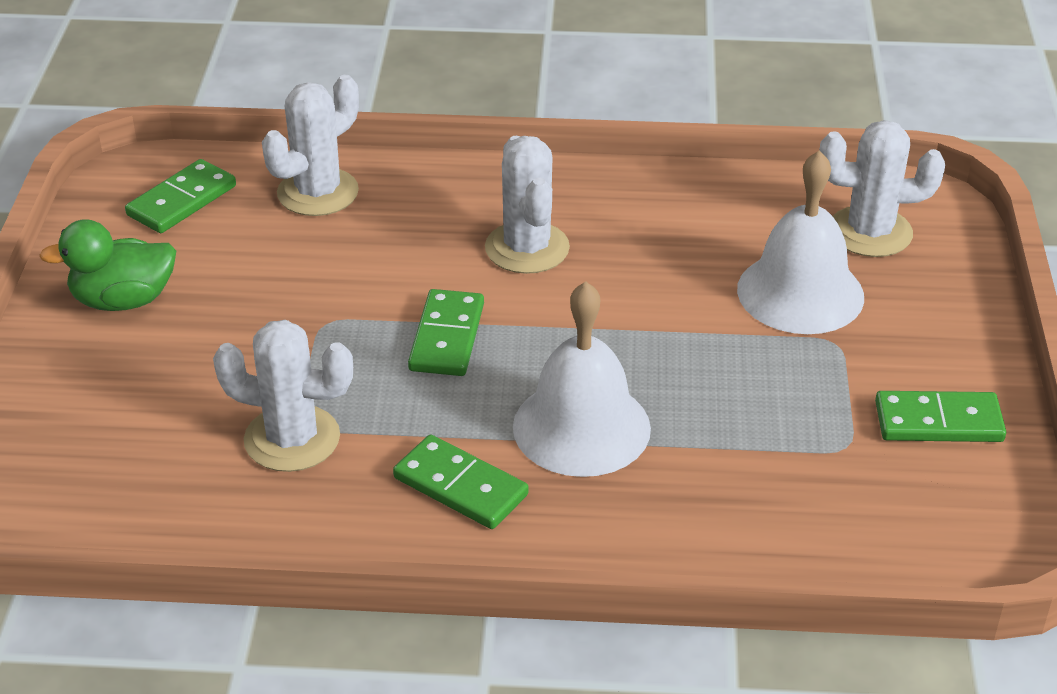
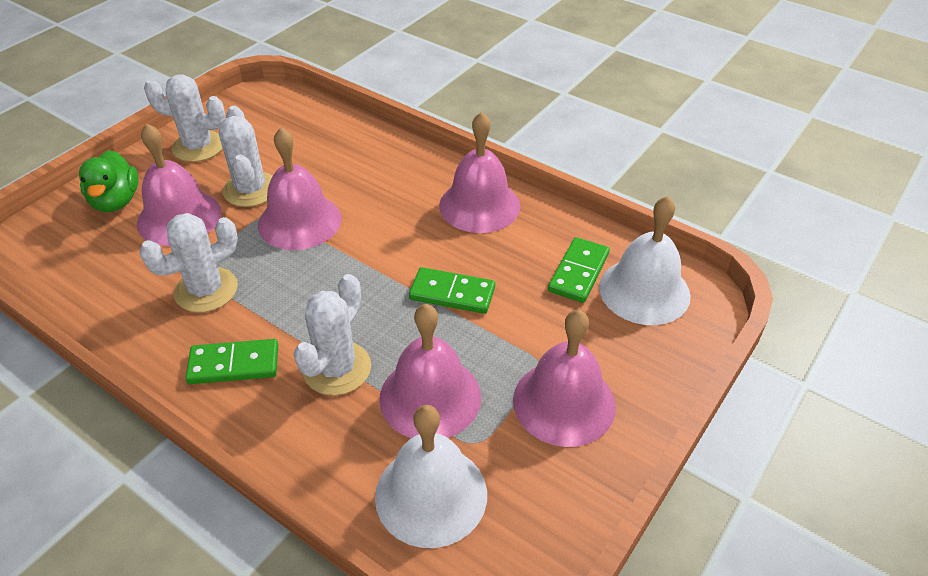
green domino: 4 -> 3
pink bell: 0 -> 5

